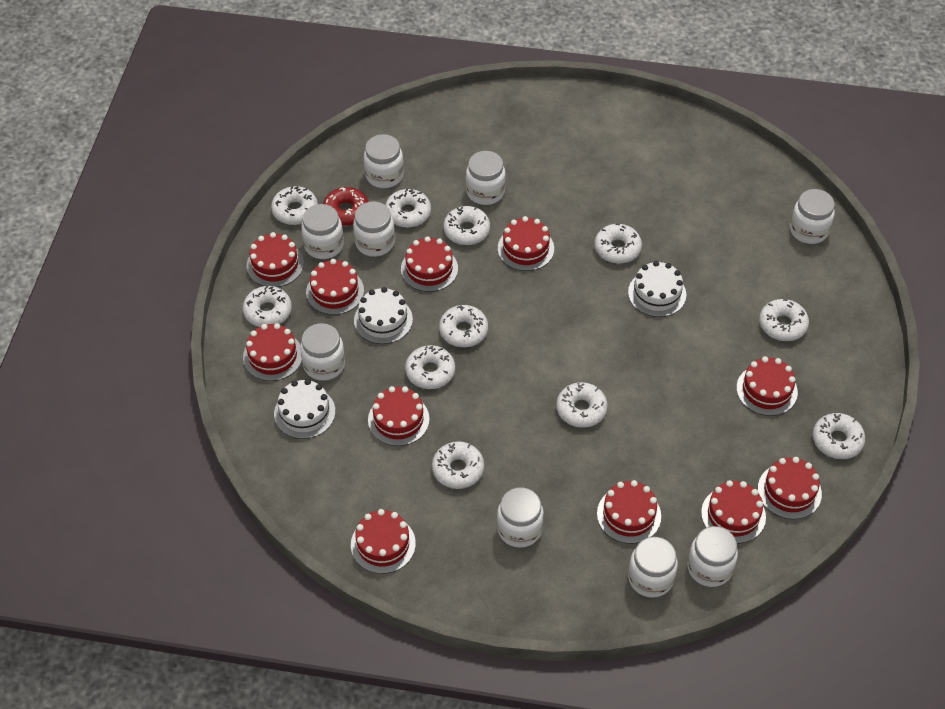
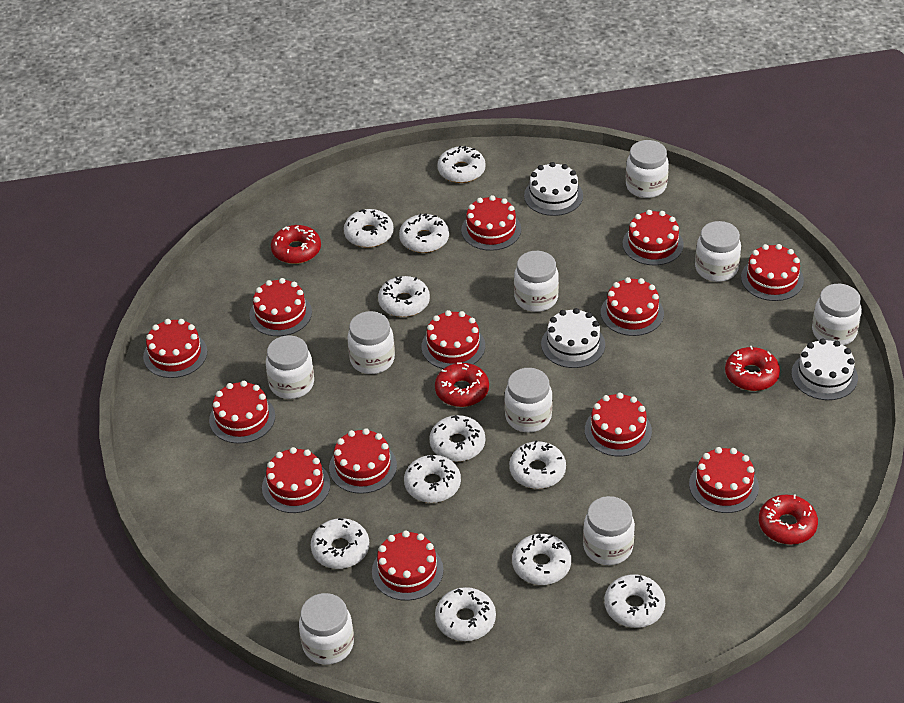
red cake: 11 -> 13
red donut: 1 -> 4

